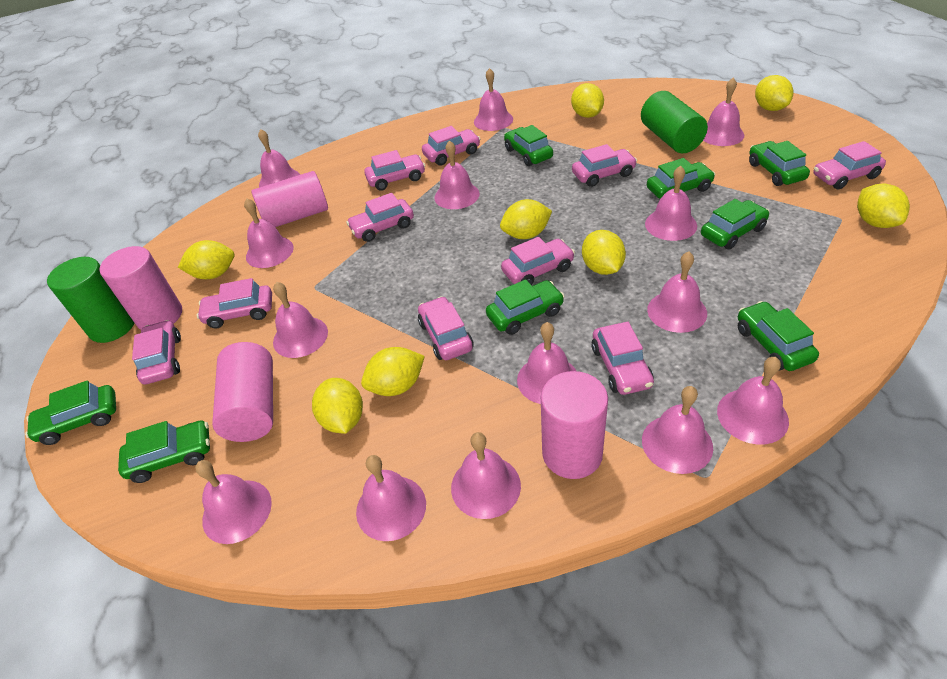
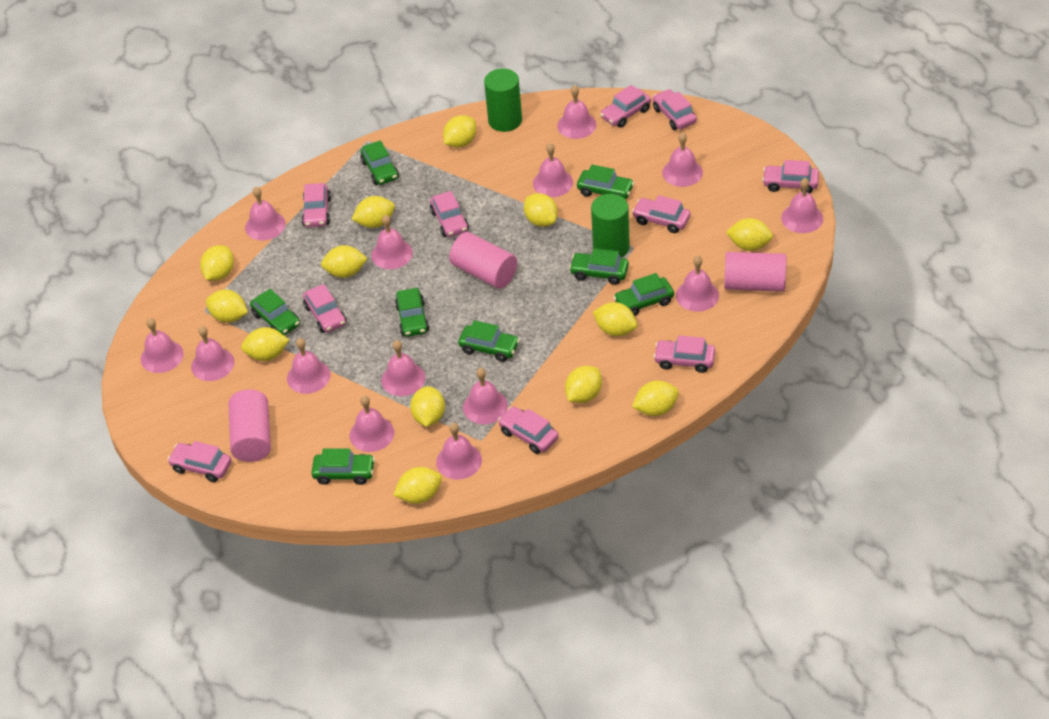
pink cylinder: 4 -> 3
yellow lemon: 8 -> 13

